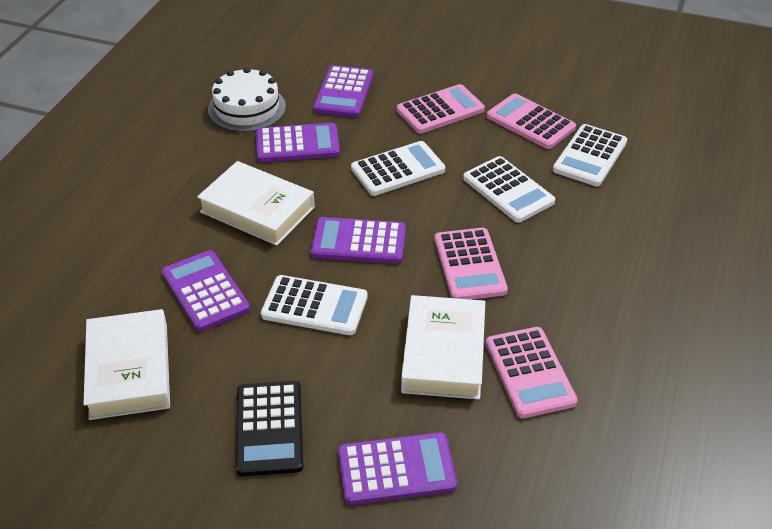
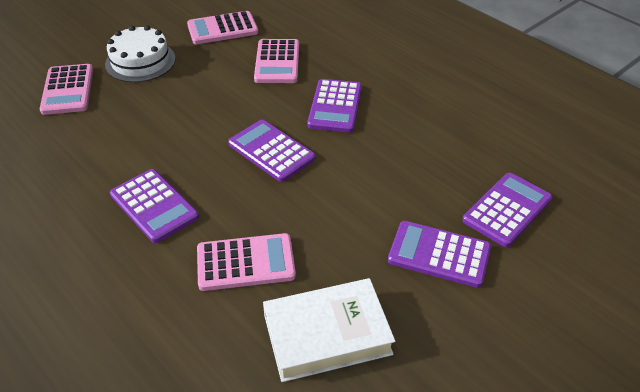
black calculator: 1 -> 0
white book: 3 -> 1
white calculator: 4 -> 0

